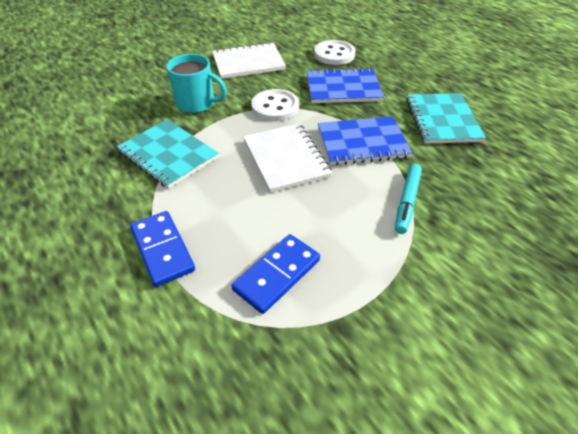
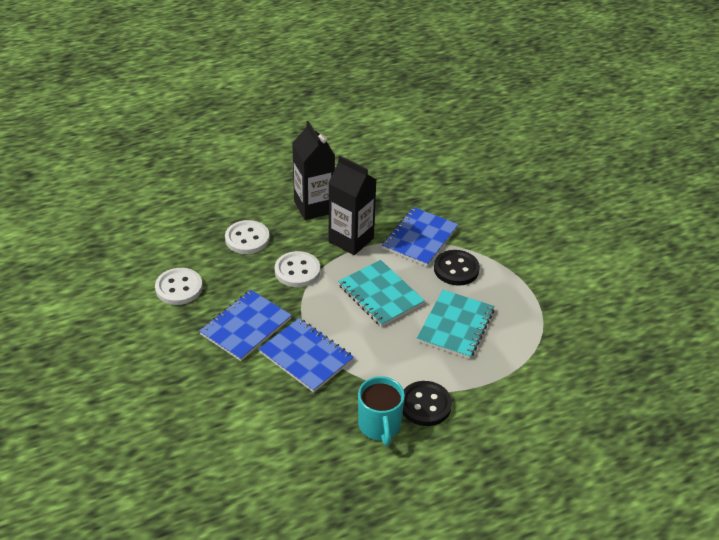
black button: 0 -> 2
black carton: 0 -> 2
blue domino: 2 -> 0
blue notebook: 2 -> 3
turquoise marker: 1 -> 0
white button: 2 -> 3
white notebook: 2 -> 0

